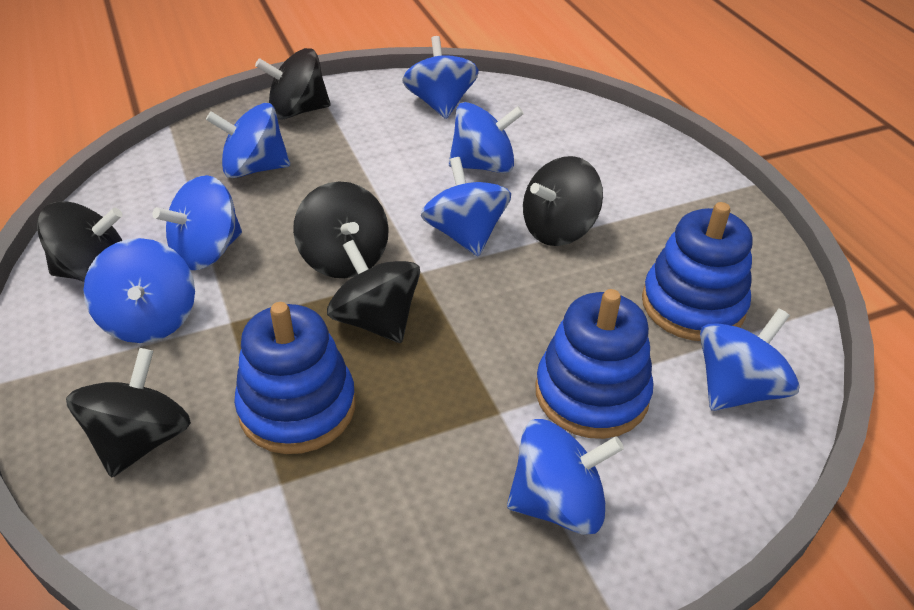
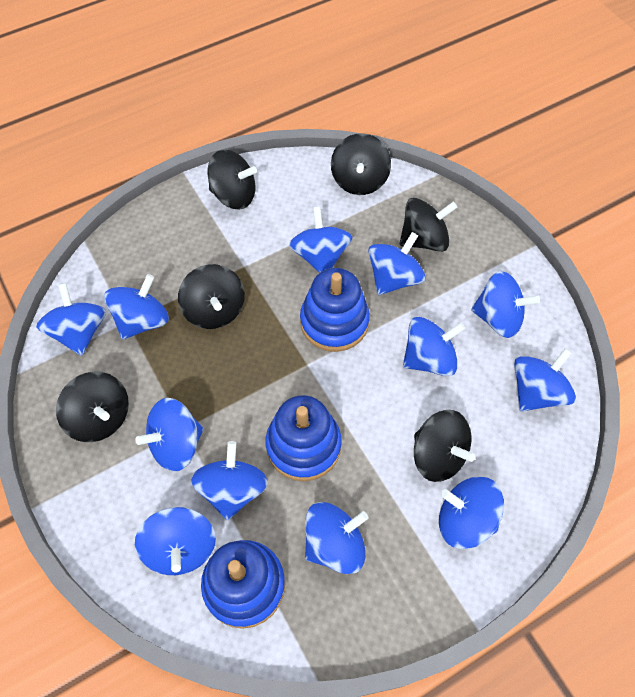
blue spinning top: 8 -> 12

